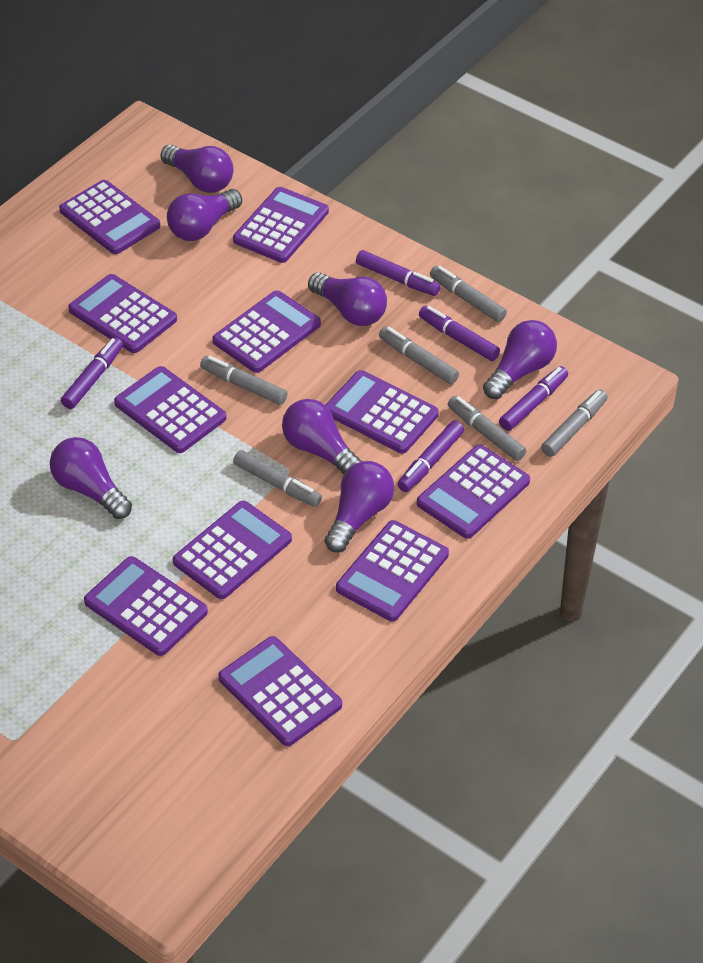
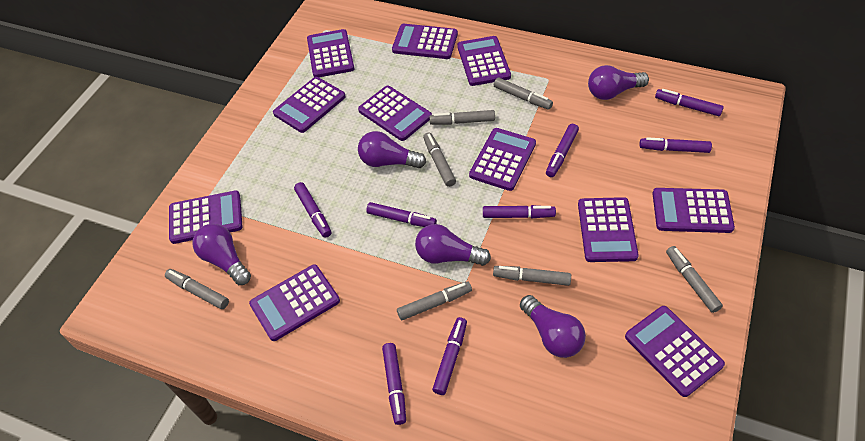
grey marker: 6 -> 7
purple light bulb: 7 -> 5
purple marker: 5 -> 8

